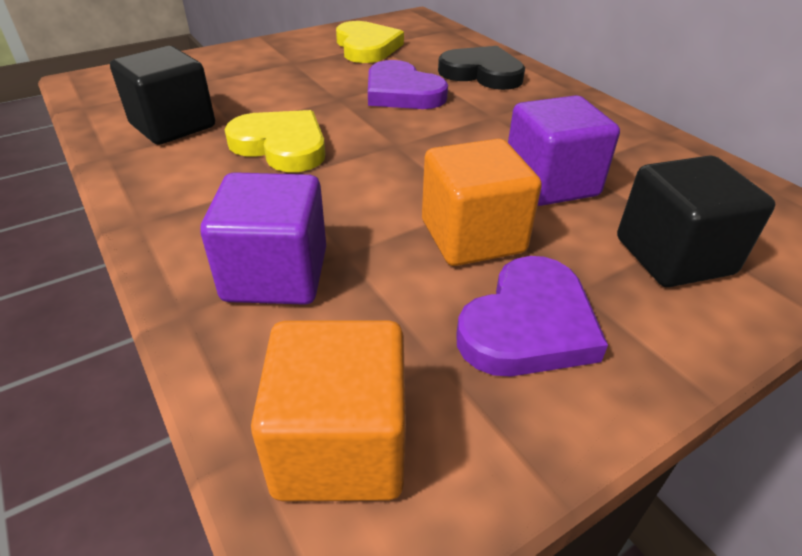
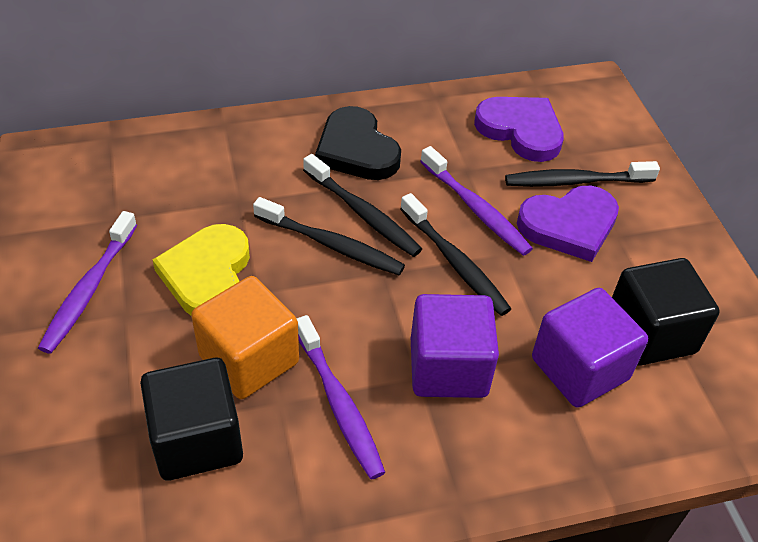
black toothbrush: 0 -> 4
orange cube: 2 -> 1
purple toothbrush: 0 -> 3
yellow heart: 2 -> 1

